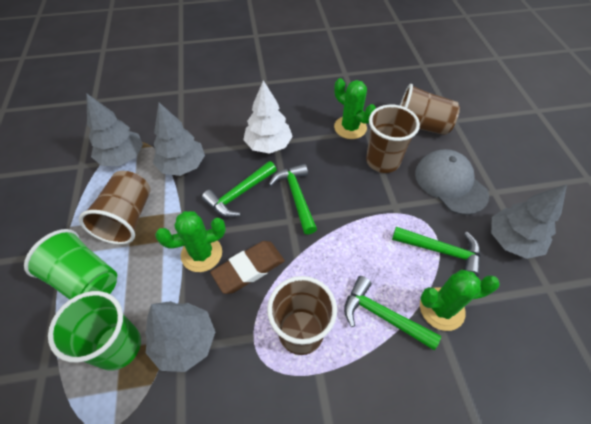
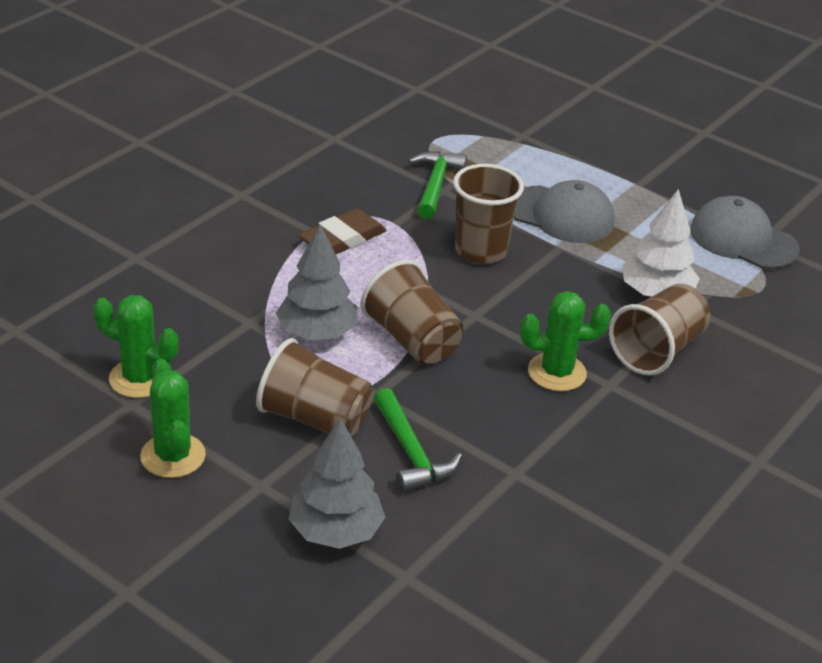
green cup: 2 -> 0
green hammer: 4 -> 2
grey cap: 1 -> 2
grey tree: 4 -> 2

